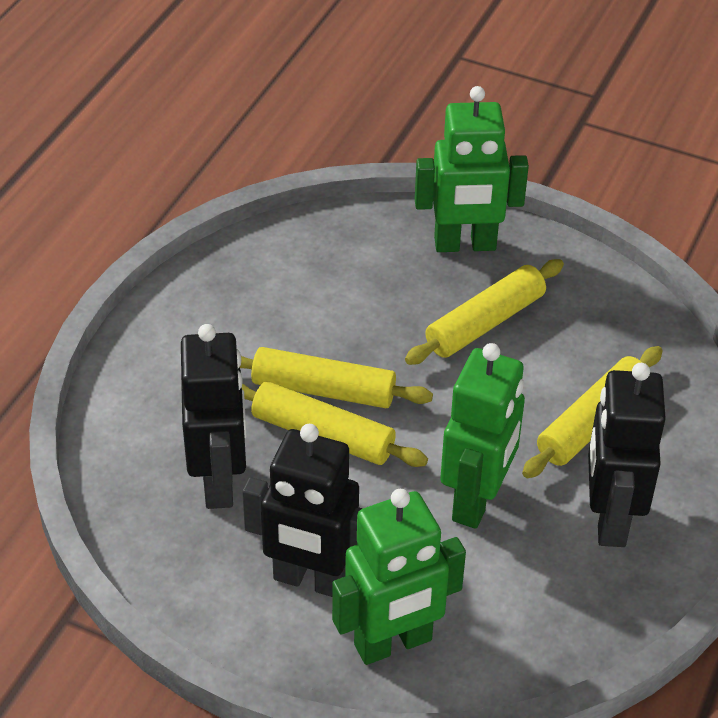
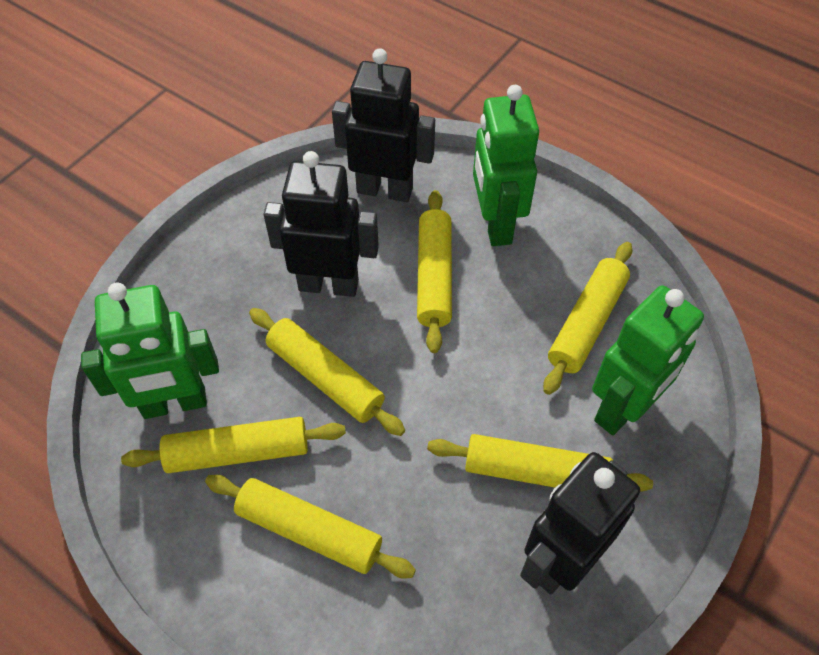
yellow rolling pin: 4 -> 6

